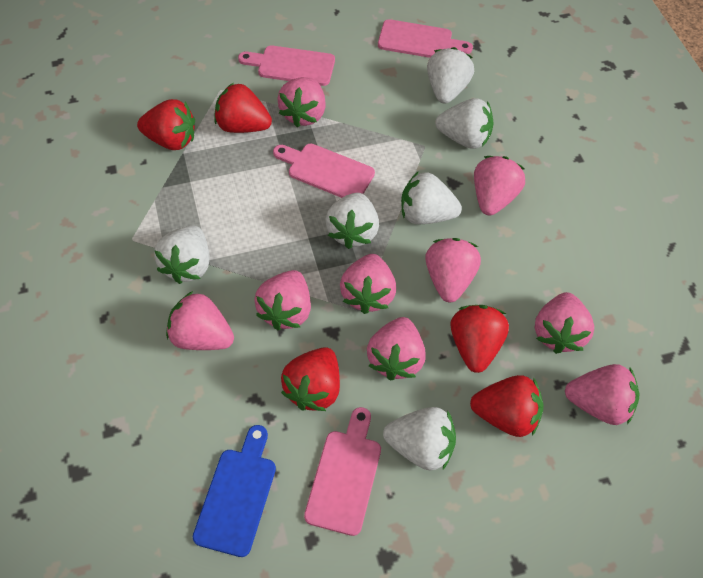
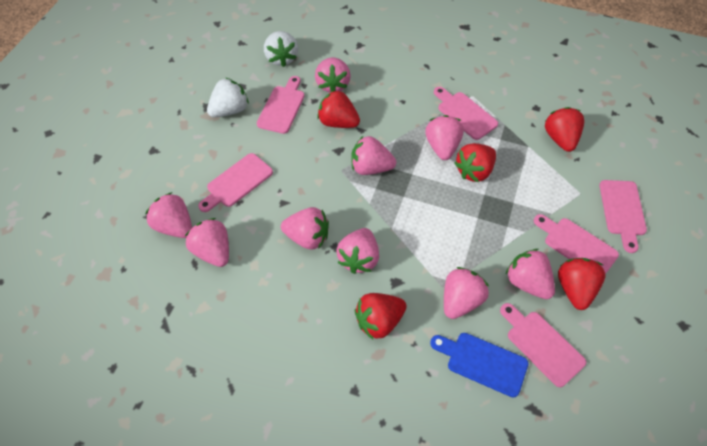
pink cutting board: 4 -> 6
white strawberry: 6 -> 2

